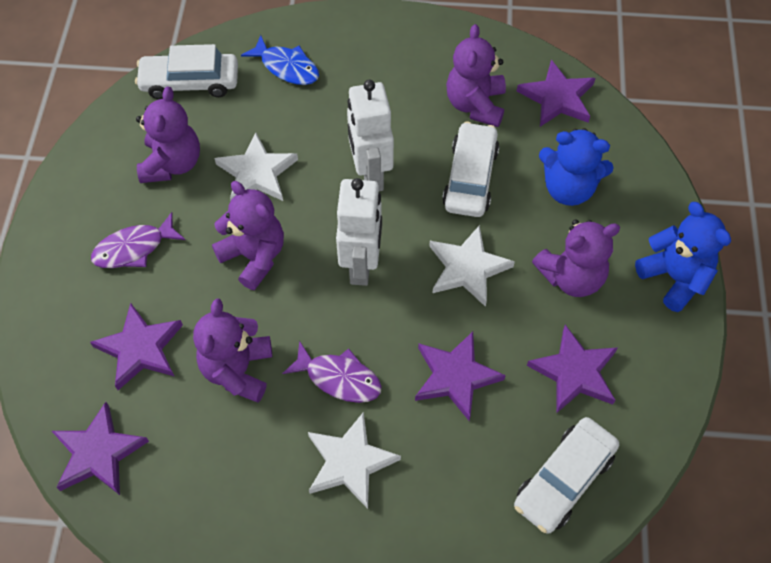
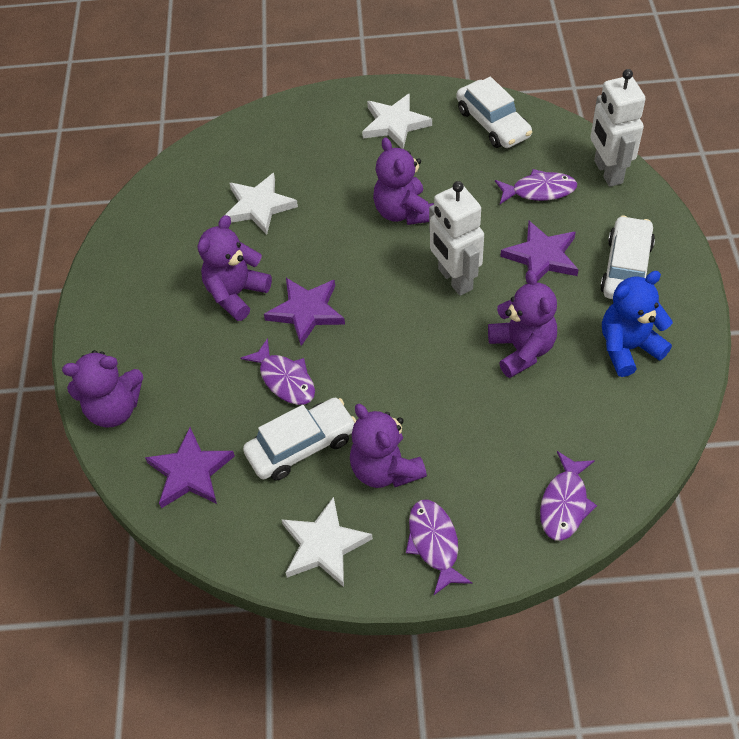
blue fish: 1 -> 0
blue teddy bear: 2 -> 1
purple fish: 2 -> 4
purple star: 5 -> 3

